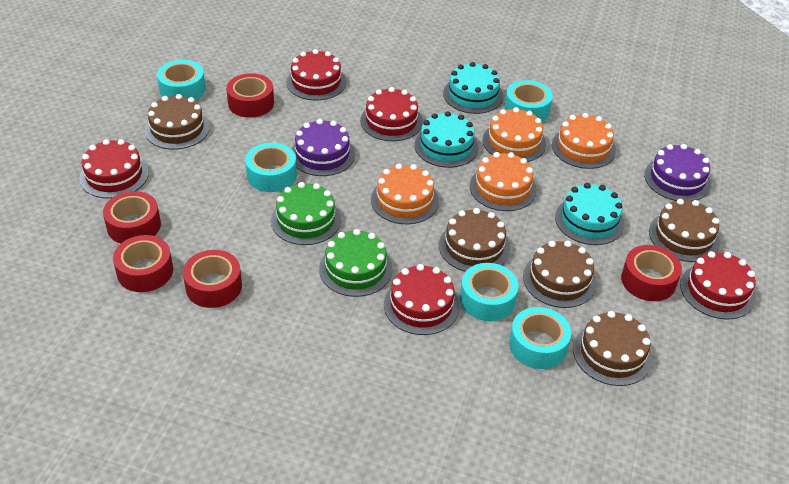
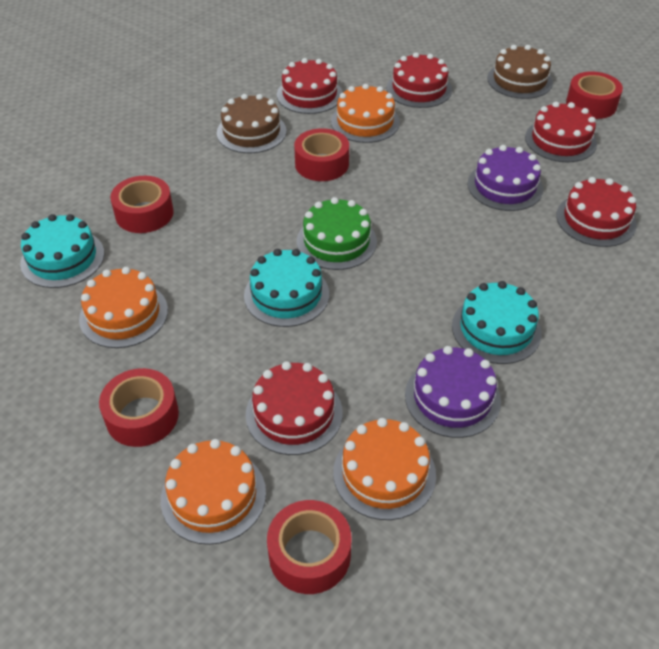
brown cake: 5 -> 2
green cake: 2 -> 1
turquoise tape: 5 -> 0

